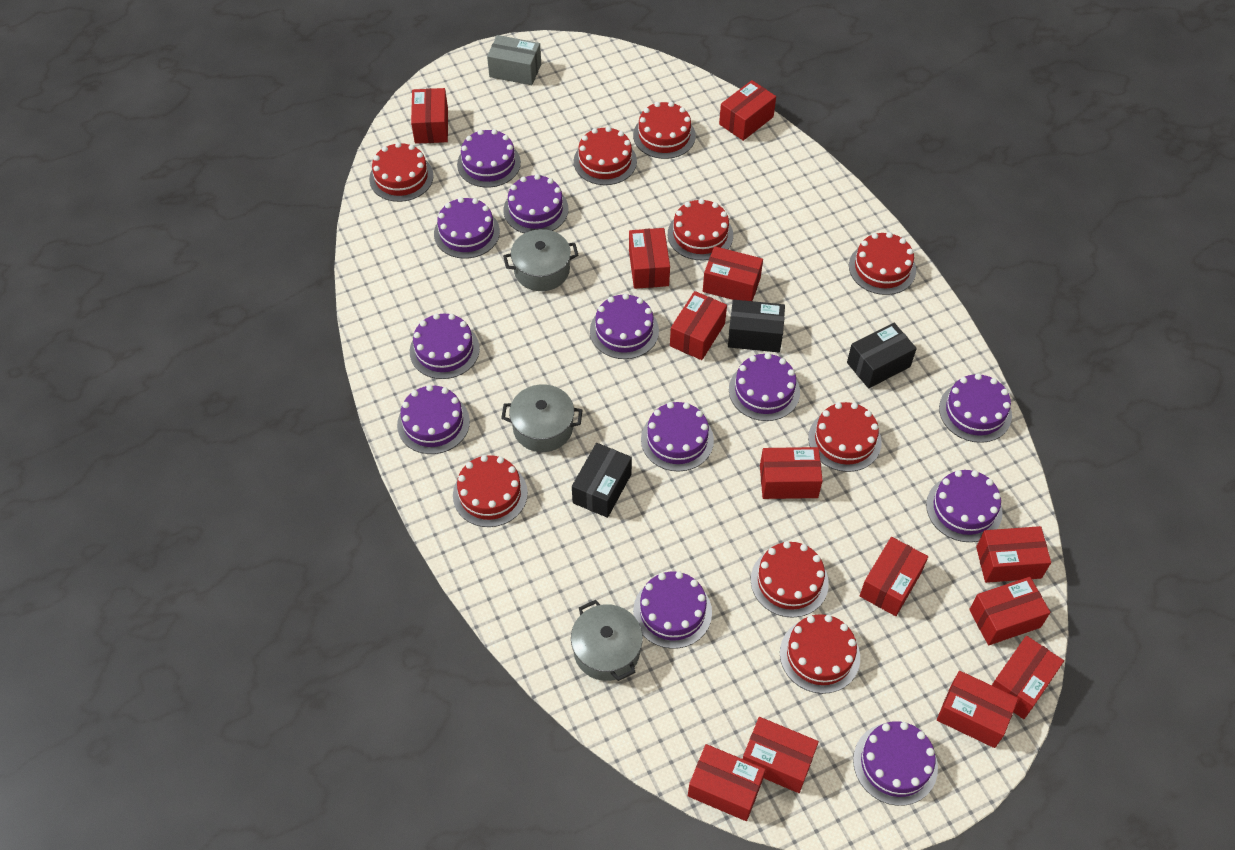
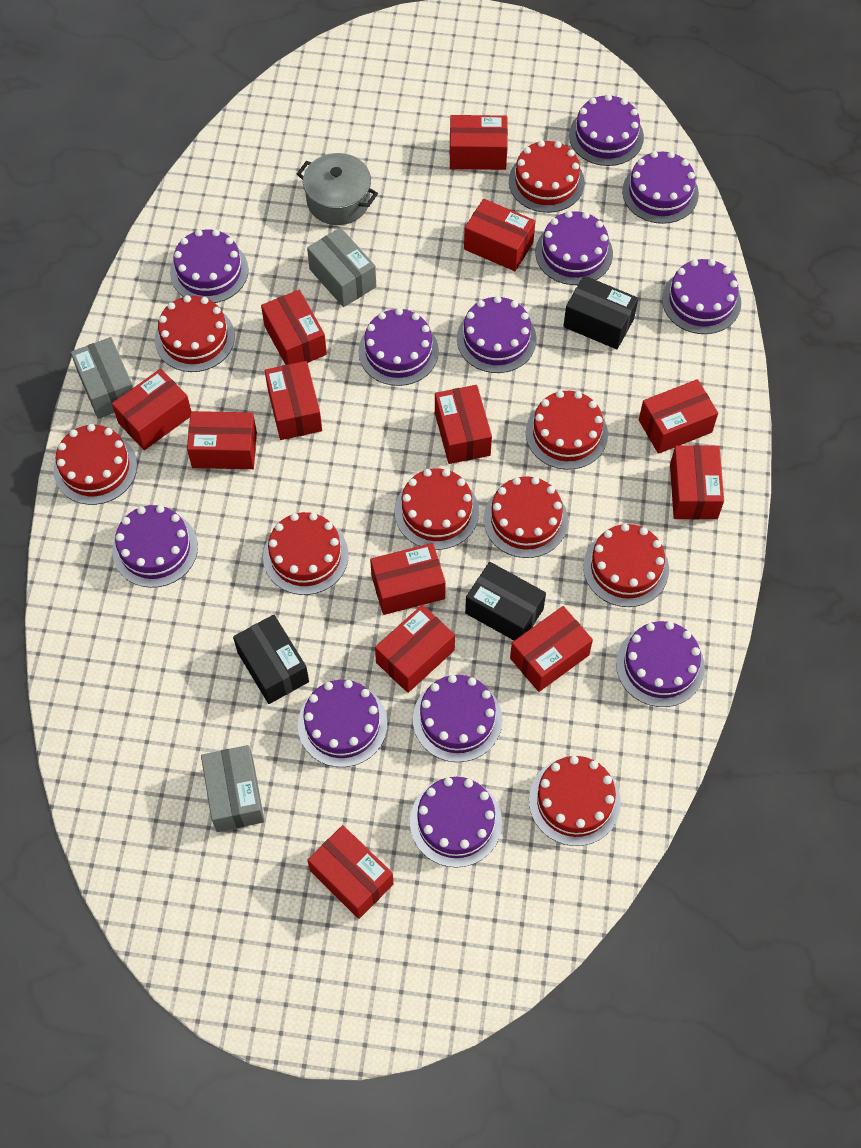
grey box: 1 -> 3
grey pot: 3 -> 1

